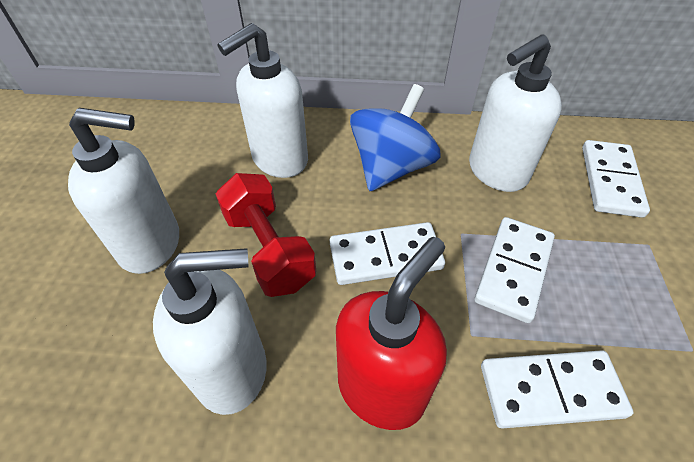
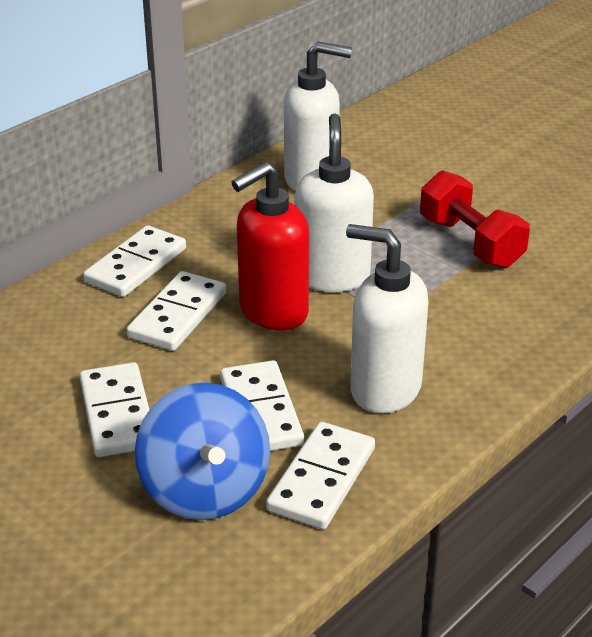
white domino: 4 -> 5
white soap dispenser: 4 -> 3

